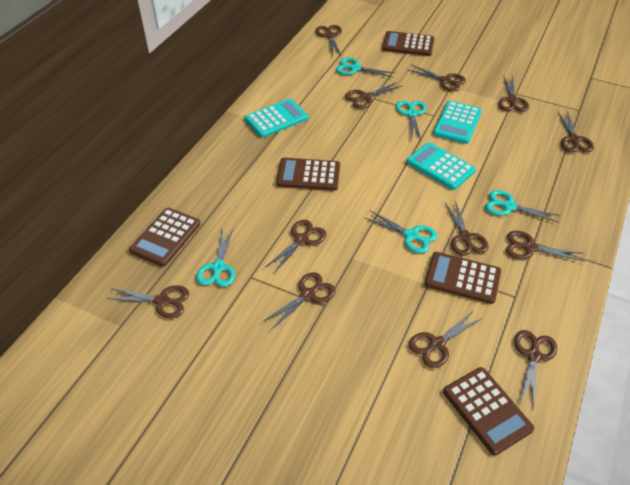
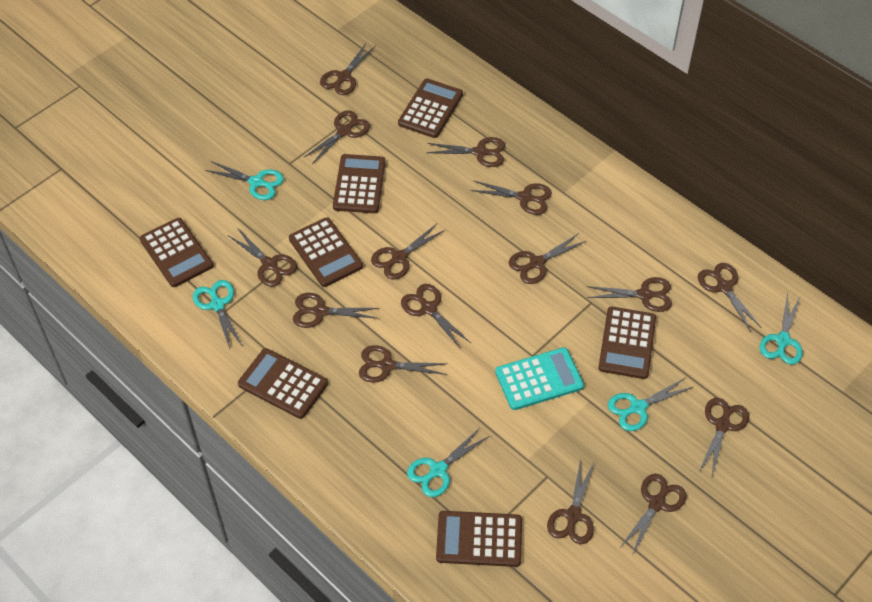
brown calculator: 5 -> 7
brown scissors: 12 -> 15
turquoise calculator: 3 -> 1

